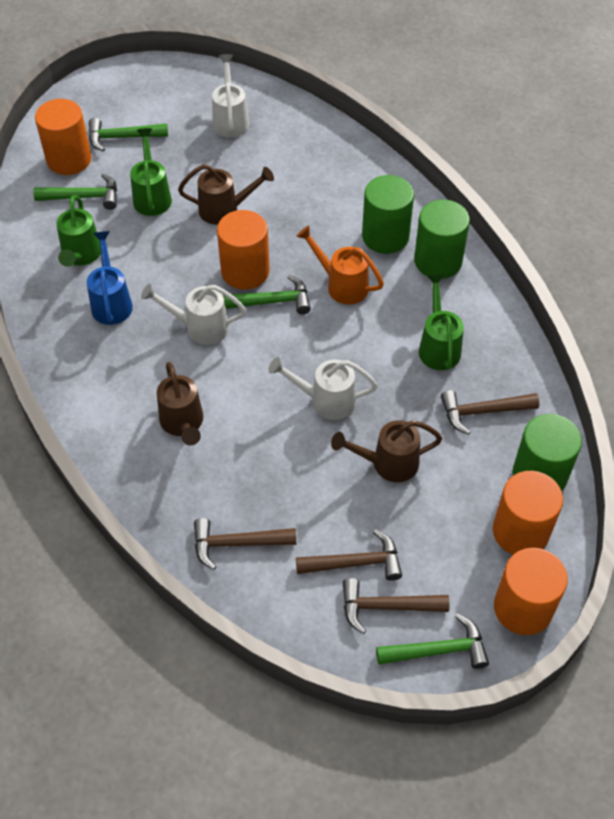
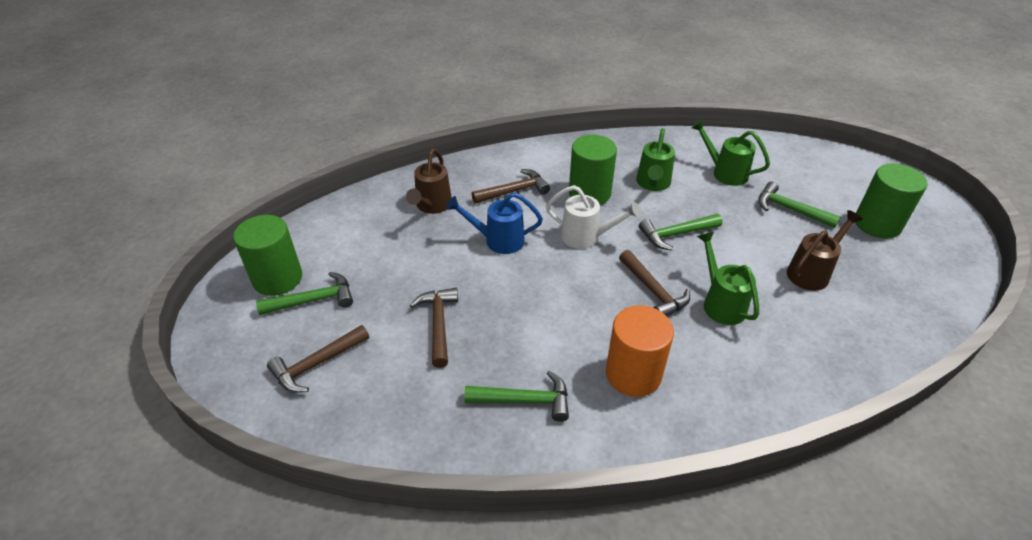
brown watering can: 3 -> 2
orange cylinder: 4 -> 1
orange watering can: 1 -> 0
white watering can: 3 -> 1

